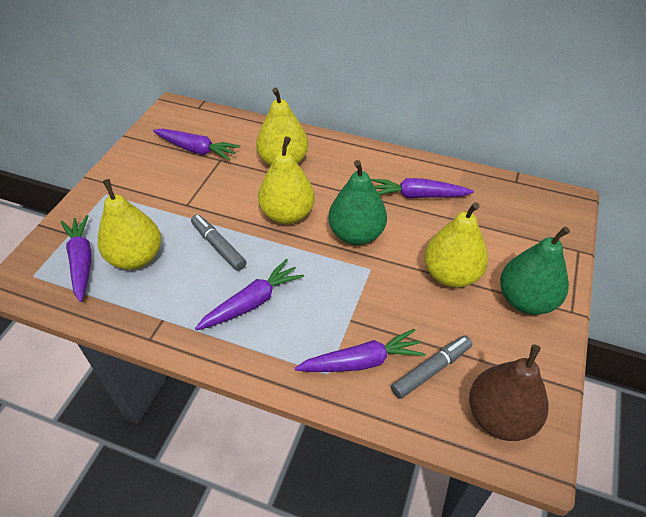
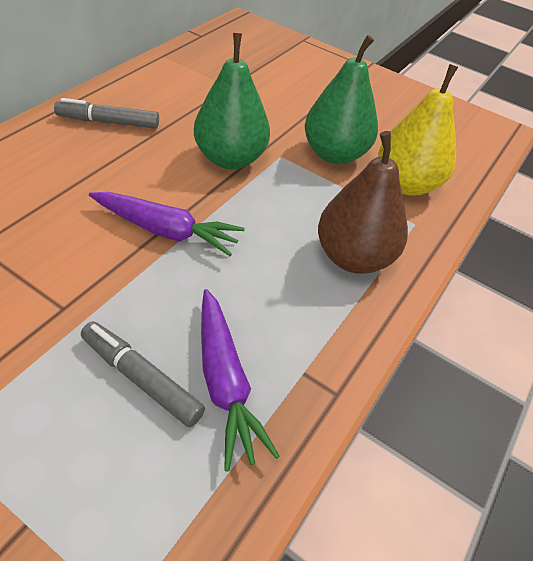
purple carrot: 5 -> 2
yellow pear: 4 -> 1

